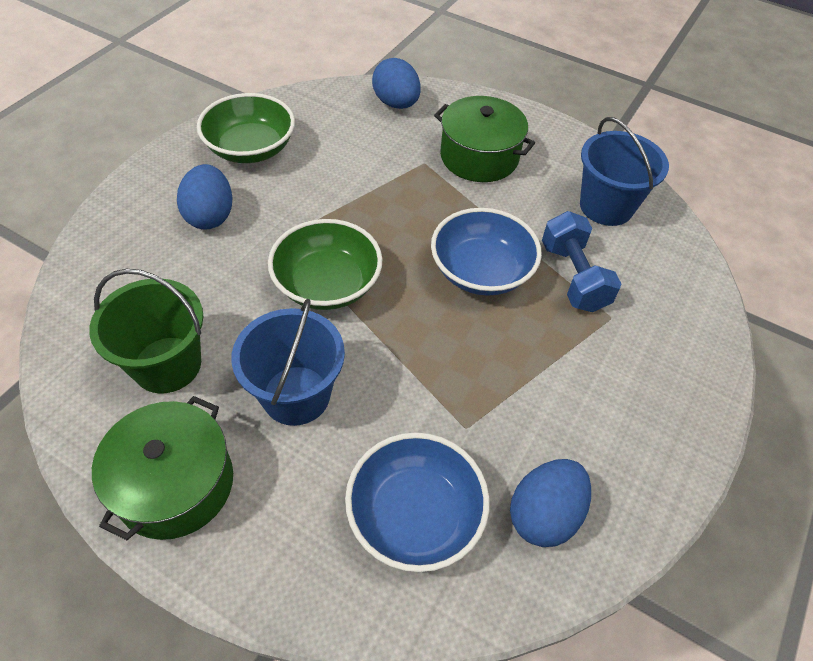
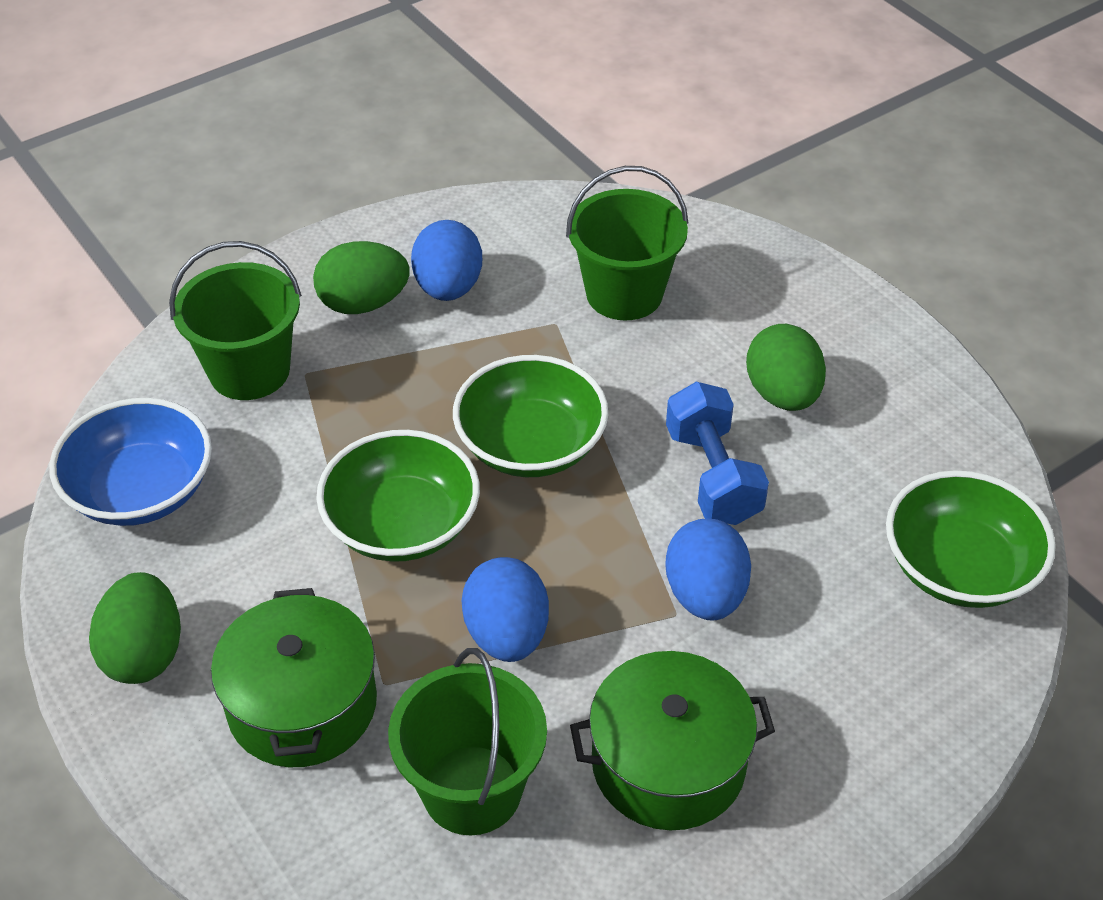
blue bowl: 2 -> 1
blue bucket: 2 -> 0
green bowl: 2 -> 3
green bucket: 1 -> 3
green egg: 0 -> 3

